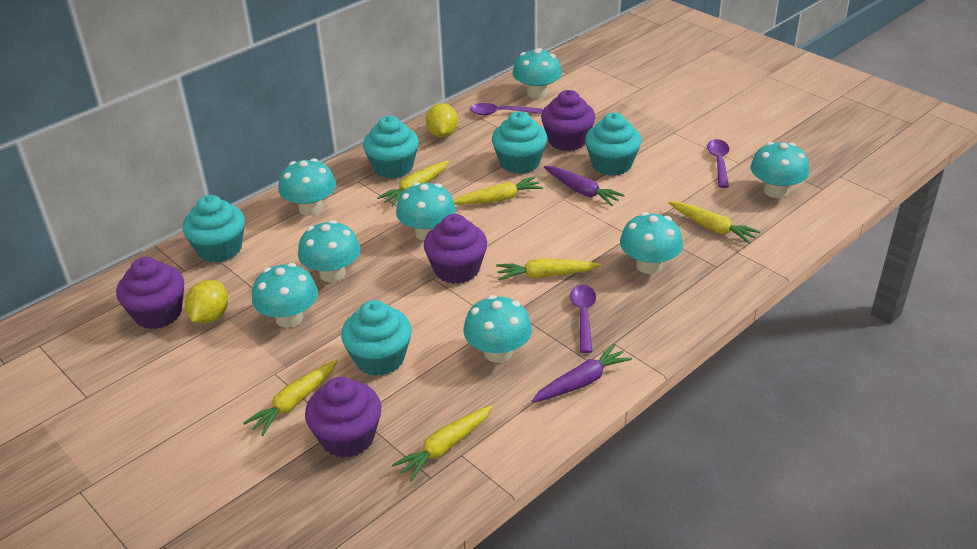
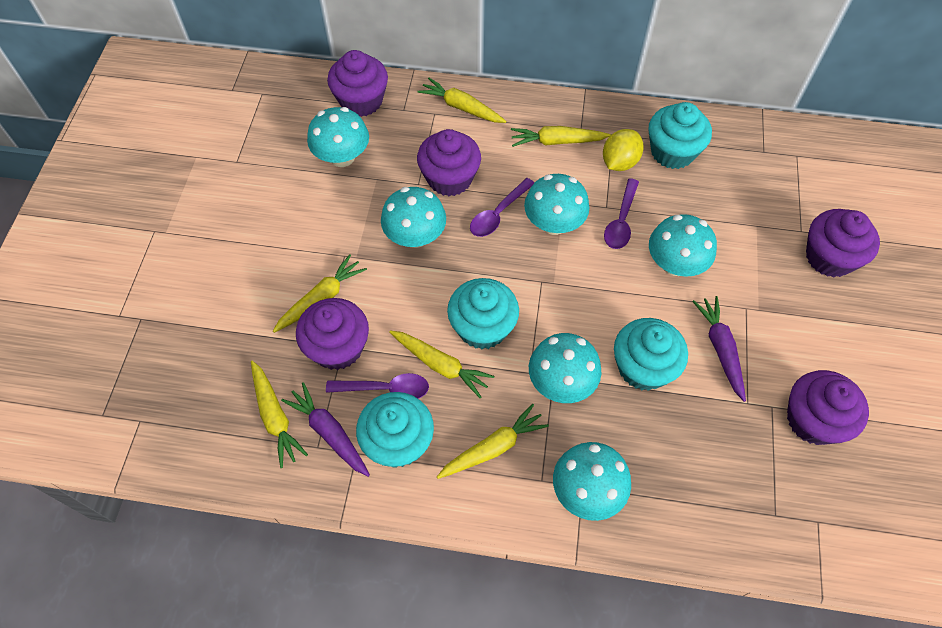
purple cupcake: 4 -> 5
turquoise cupcake: 5 -> 4
turquoise mushroom: 8 -> 6
yellow lemon: 2 -> 1

